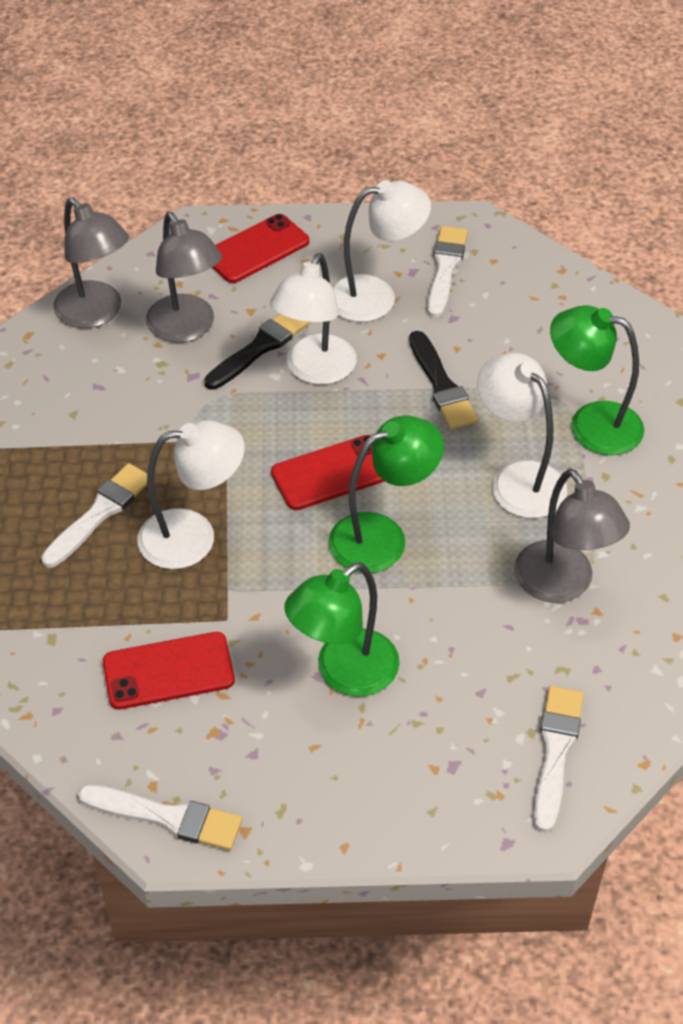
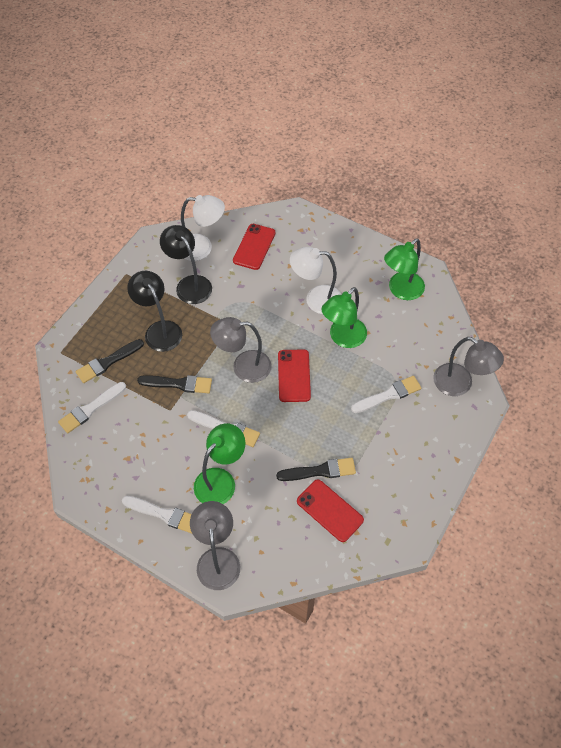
black brush: 2 -> 3
black lamp: 0 -> 2
white lamp: 4 -> 2

